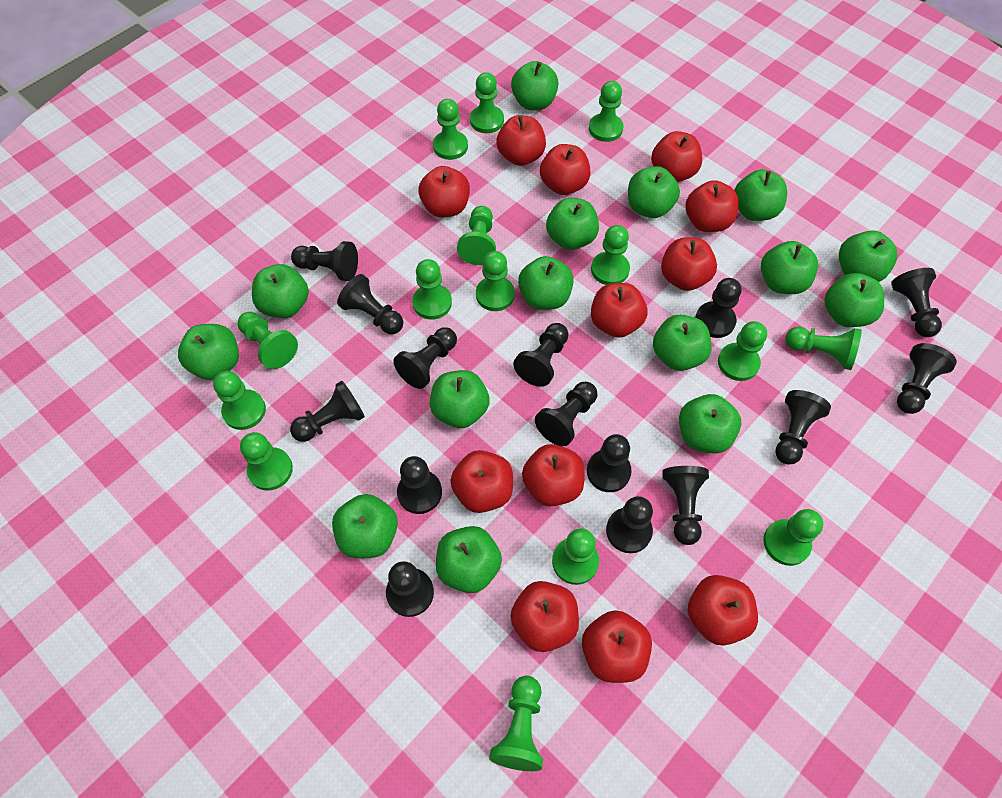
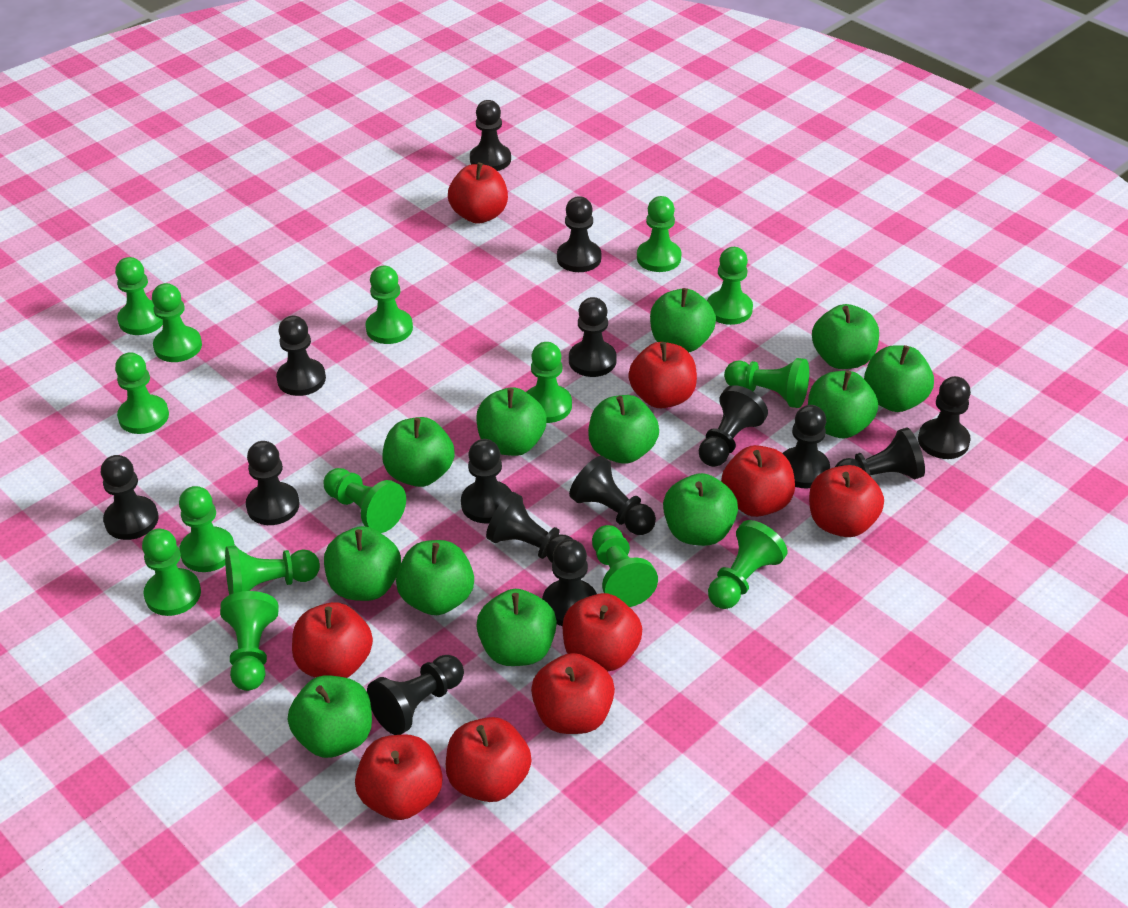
green apple: 15 -> 12
red apple: 12 -> 9

